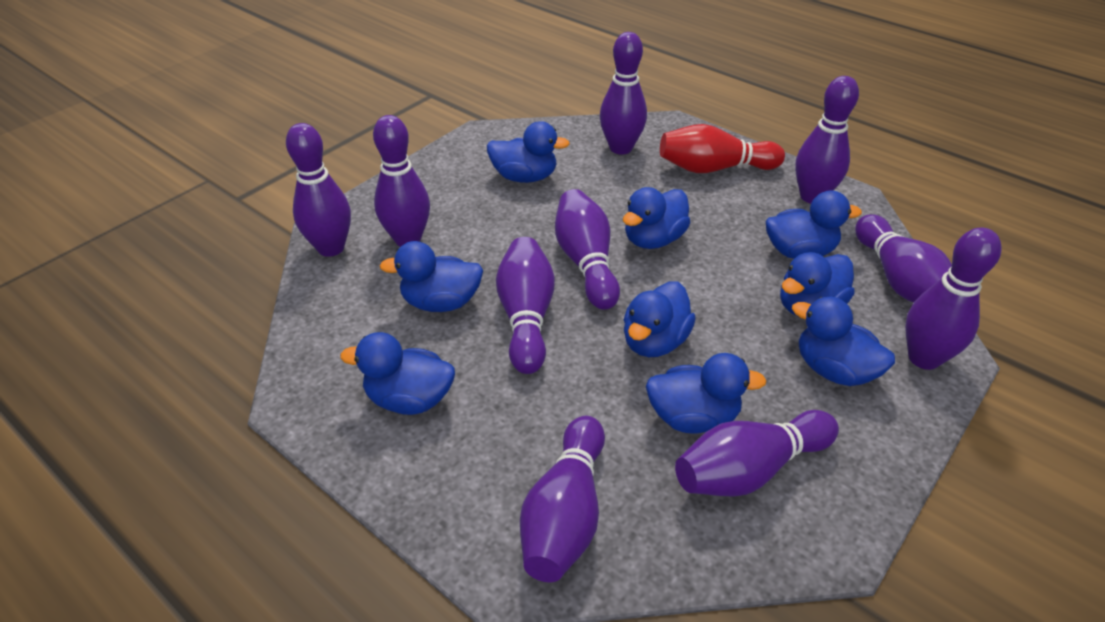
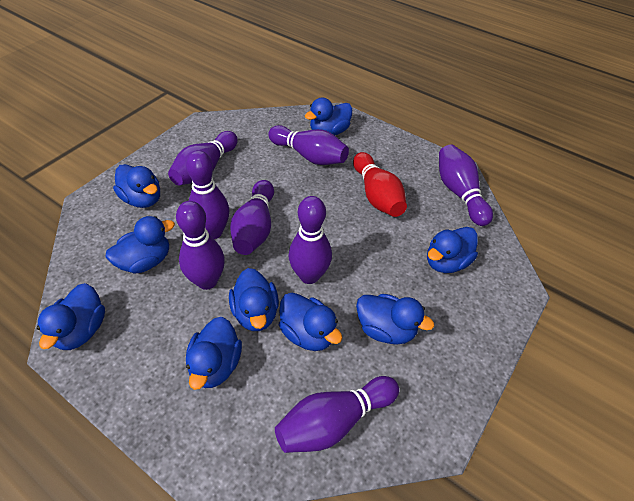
purple bowling pin: 10 -> 8

